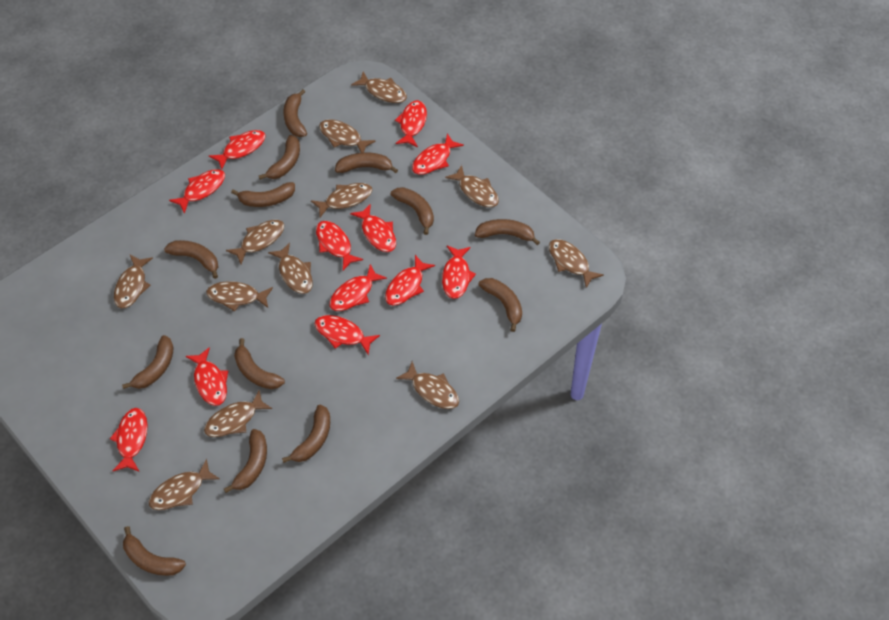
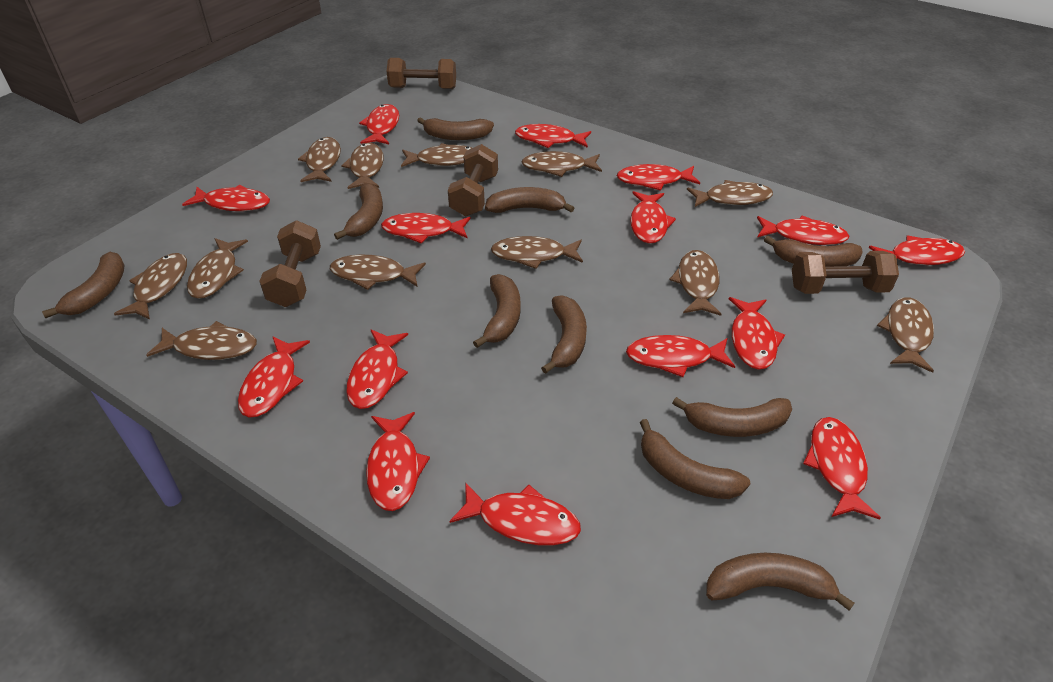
brown banana: 13 -> 10
brown dumbbell: 0 -> 4
red fish: 12 -> 15

